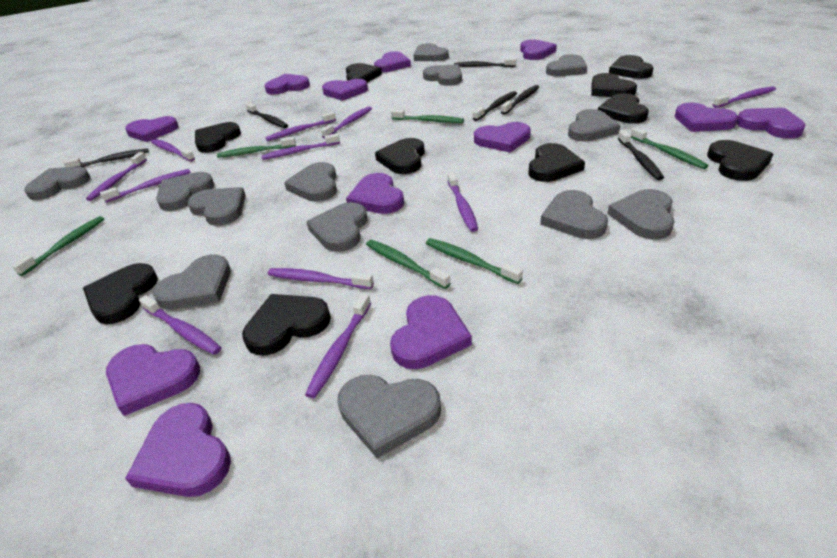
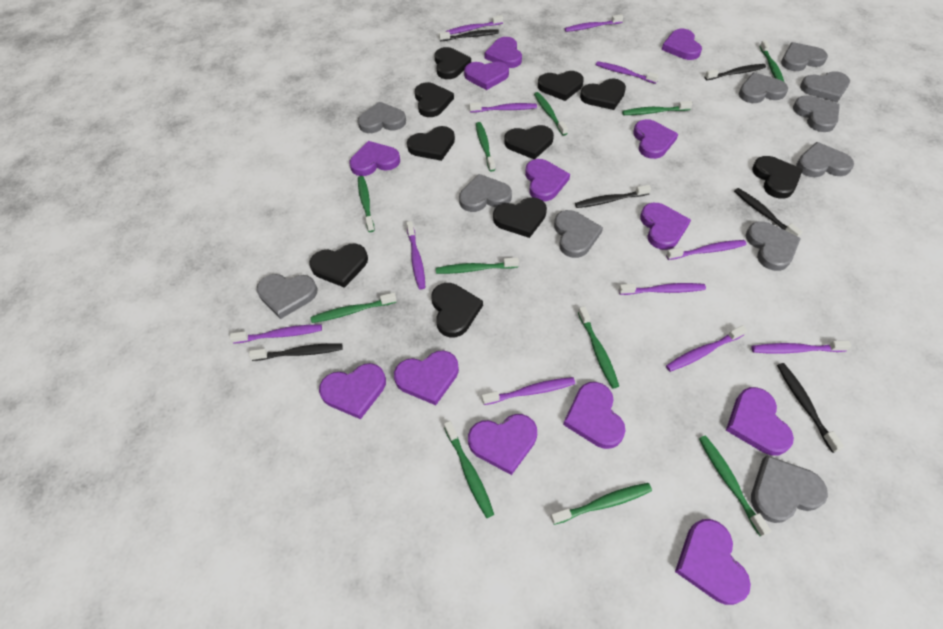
green toothbrush: 6 -> 11
grey heart: 13 -> 11
purple heart: 12 -> 13

